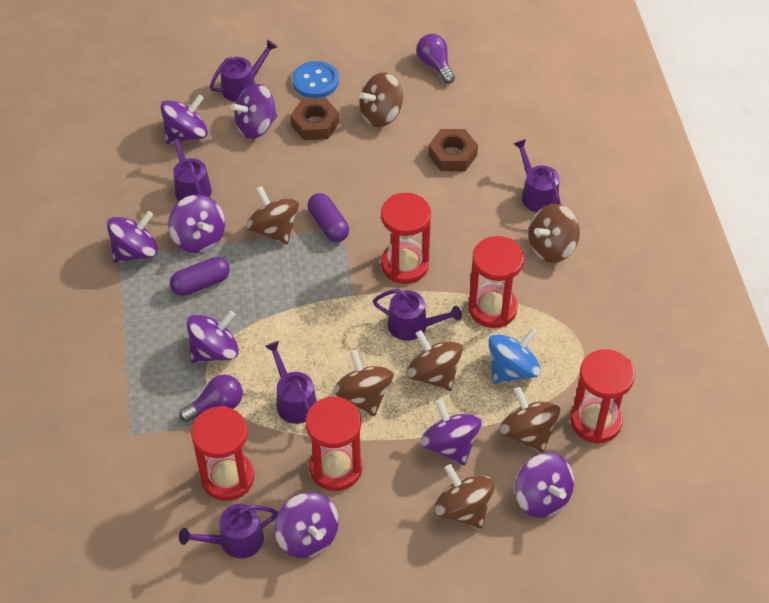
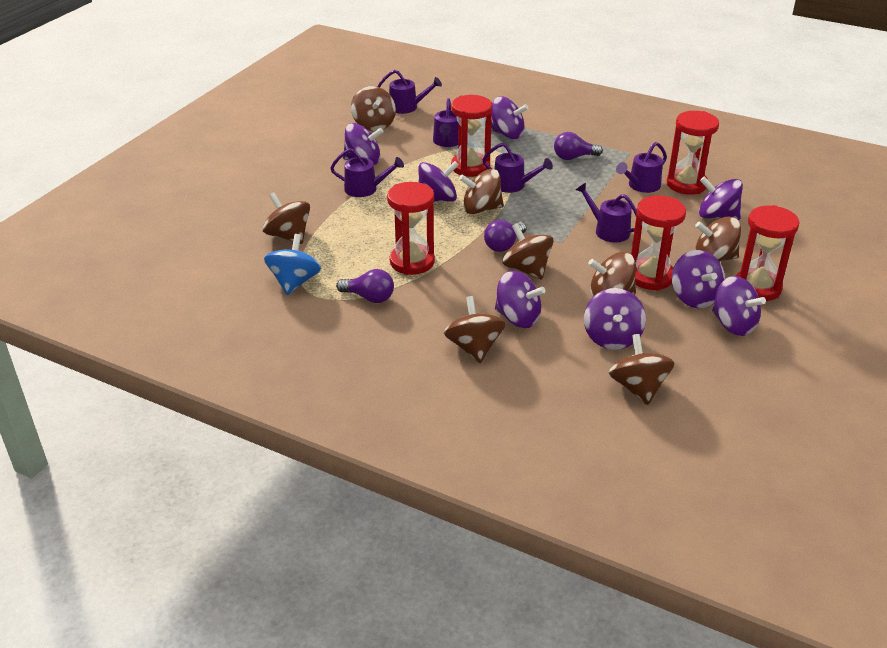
blue button: 1 -> 0
brown nut: 2 -> 0
brown spinning top: 7 -> 8
purple capsule: 2 -> 0
purple light bulb: 2 -> 3

